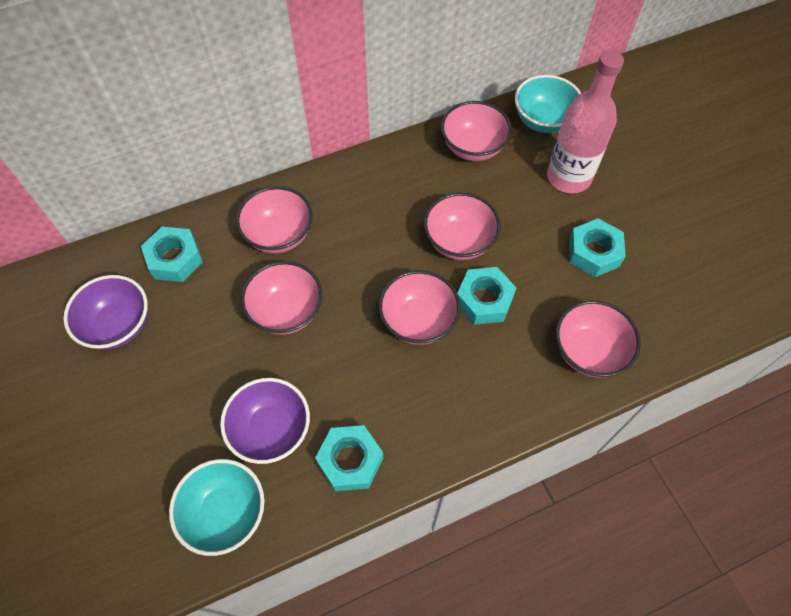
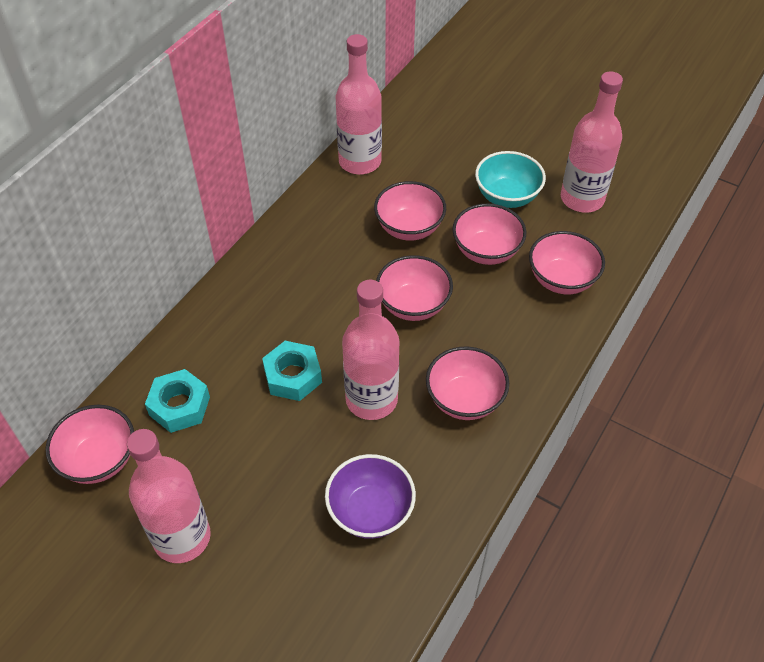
pink bottle: 1 -> 4
purple bowl: 2 -> 1
turquoise bowl: 2 -> 1
turquoise nut: 4 -> 2

